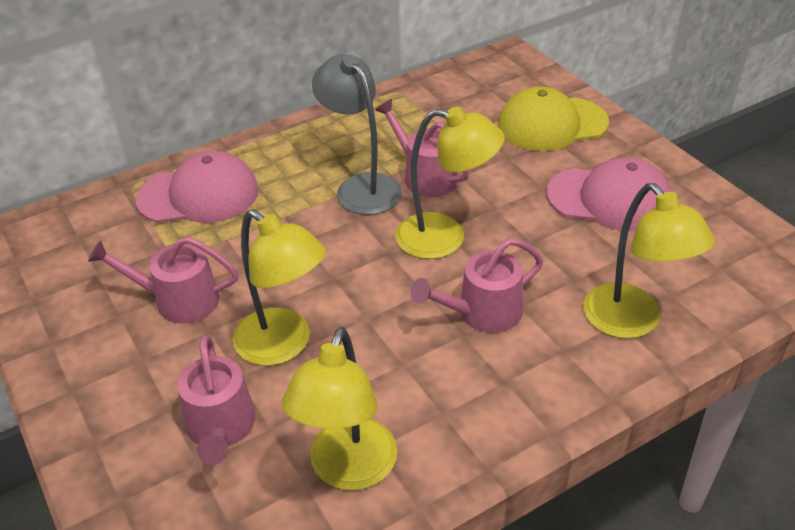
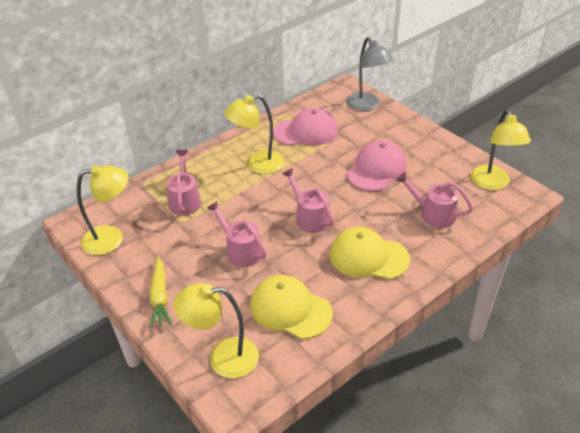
yellow cap: 1 -> 2
yellow carrot: 0 -> 1

